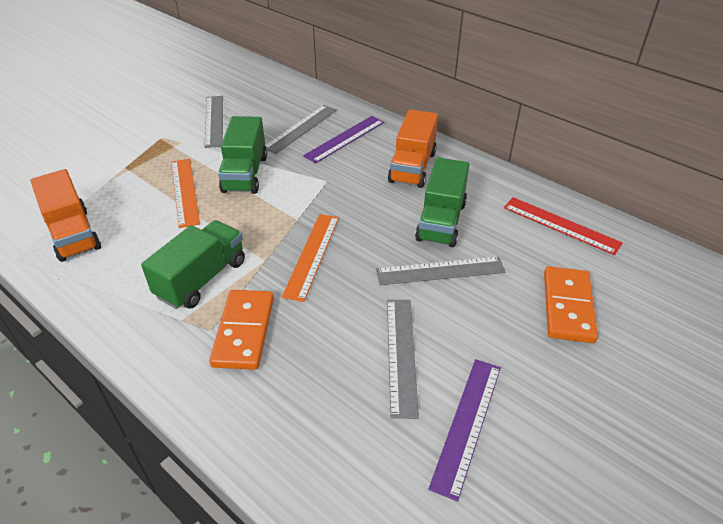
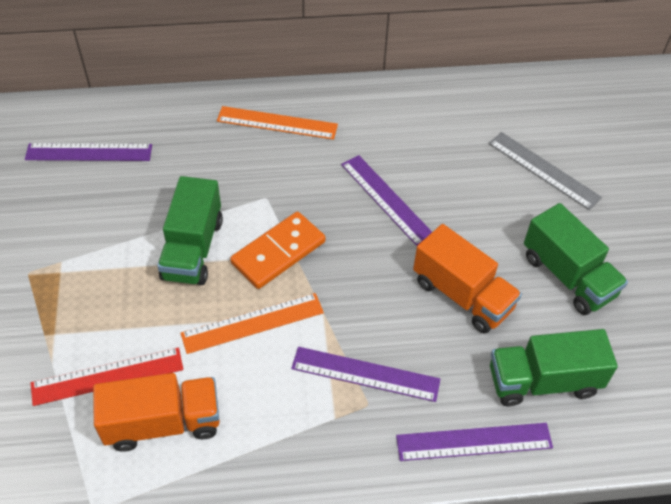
grey ruler: 4 -> 1
orange domino: 2 -> 1
purple ruler: 2 -> 4

